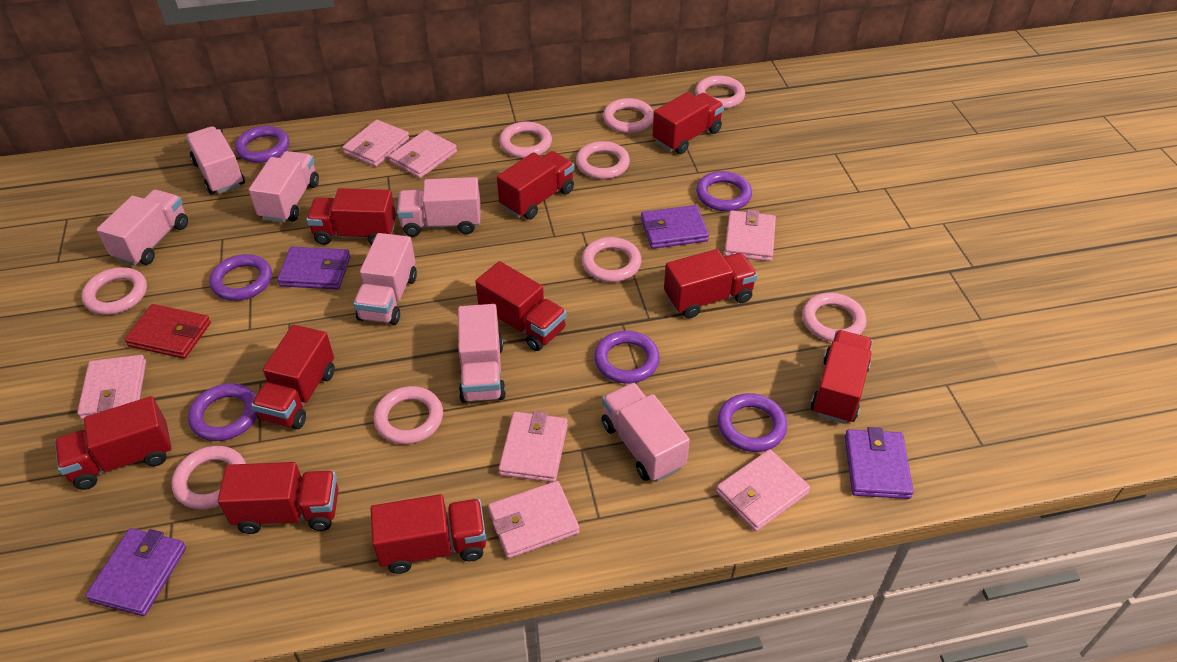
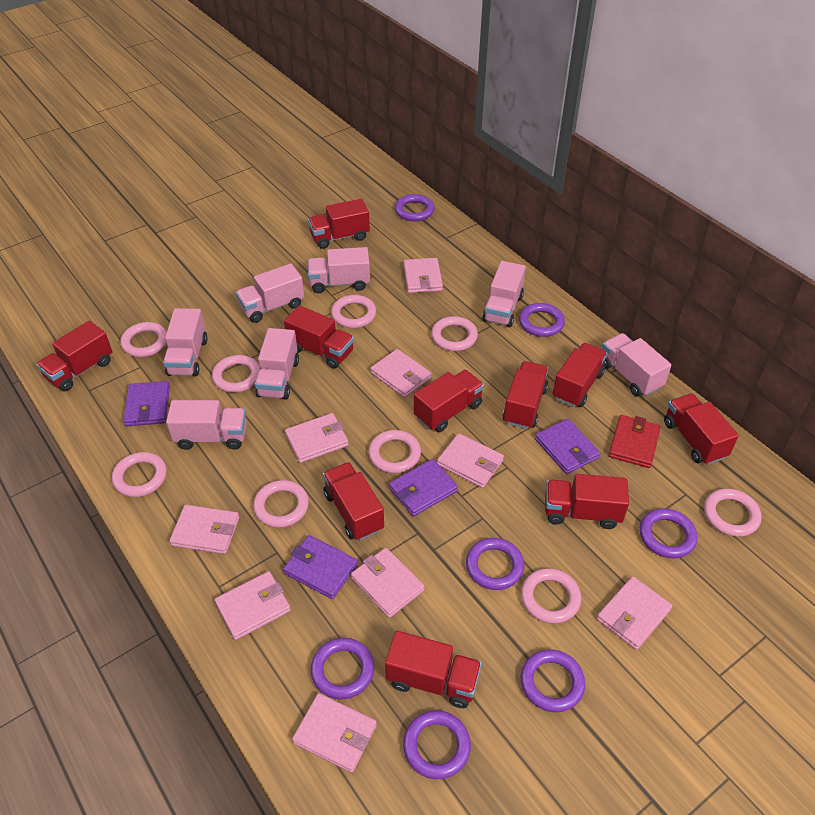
pink wallet: 7 -> 9
purple ring: 6 -> 7

